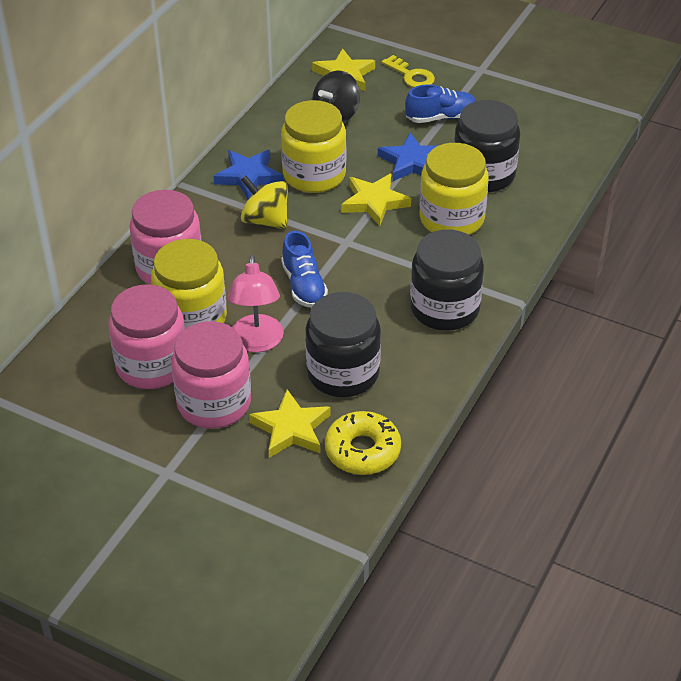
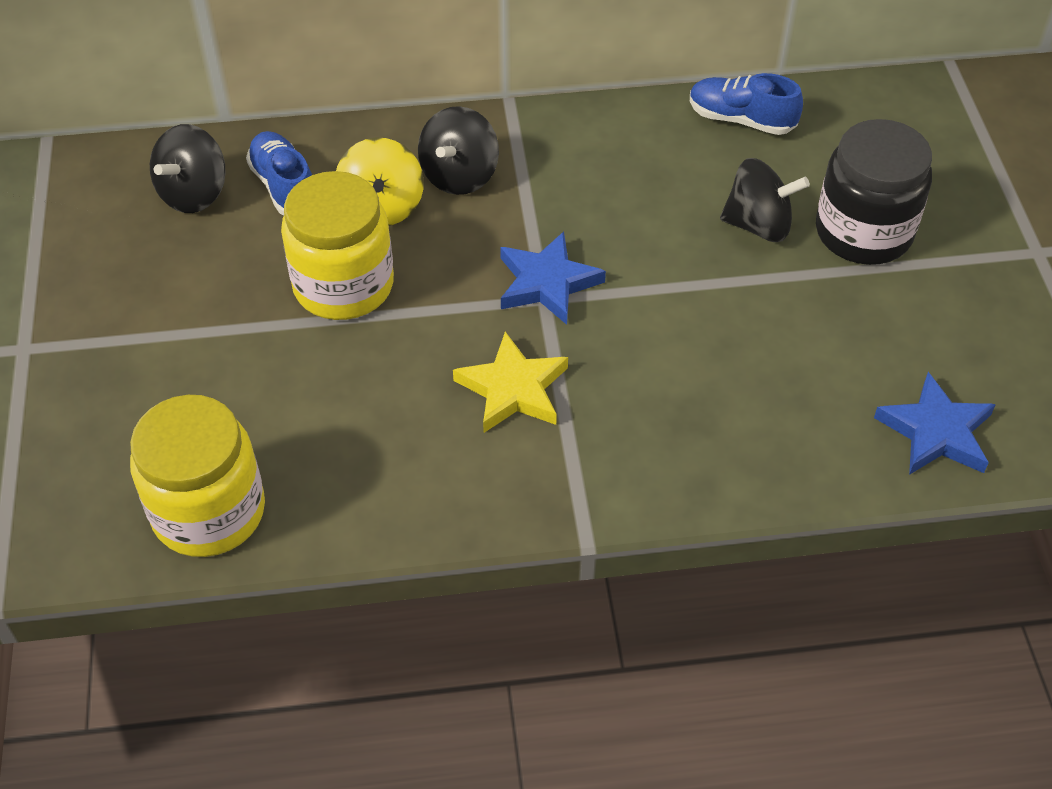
black jar: 3 -> 1
black spinning top: 1 -> 3
pink jar: 3 -> 0
pink lamp: 1 -> 0
yellow donut: 1 -> 0
yellow jar: 3 -> 2
yellow key: 1 -> 0
yellow star: 3 -> 1

